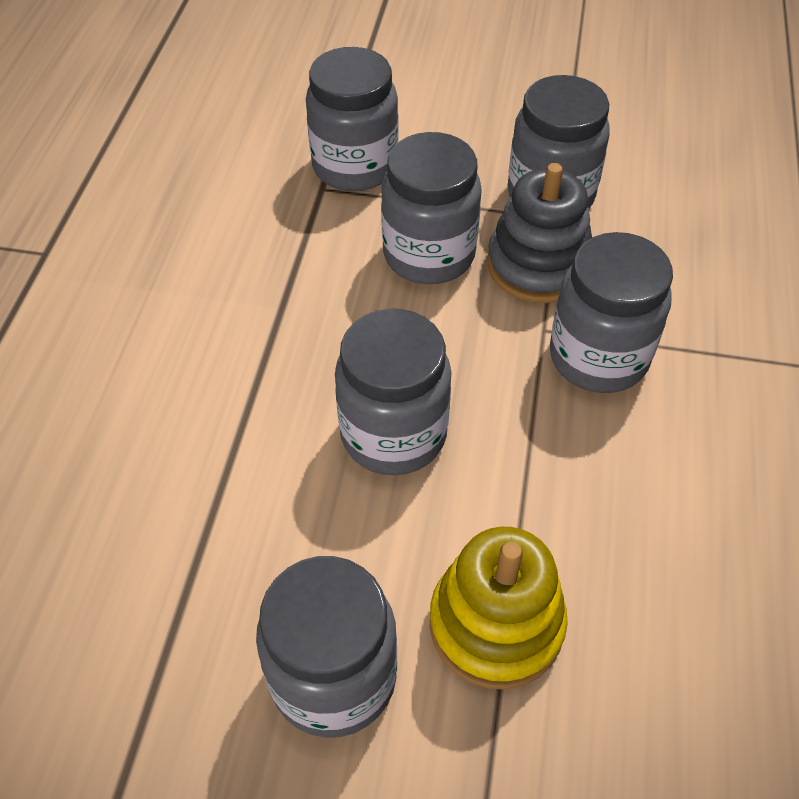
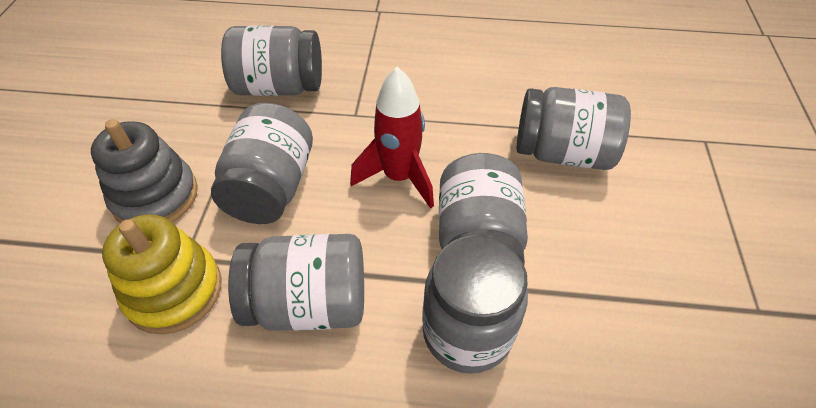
red rocket: 0 -> 1

